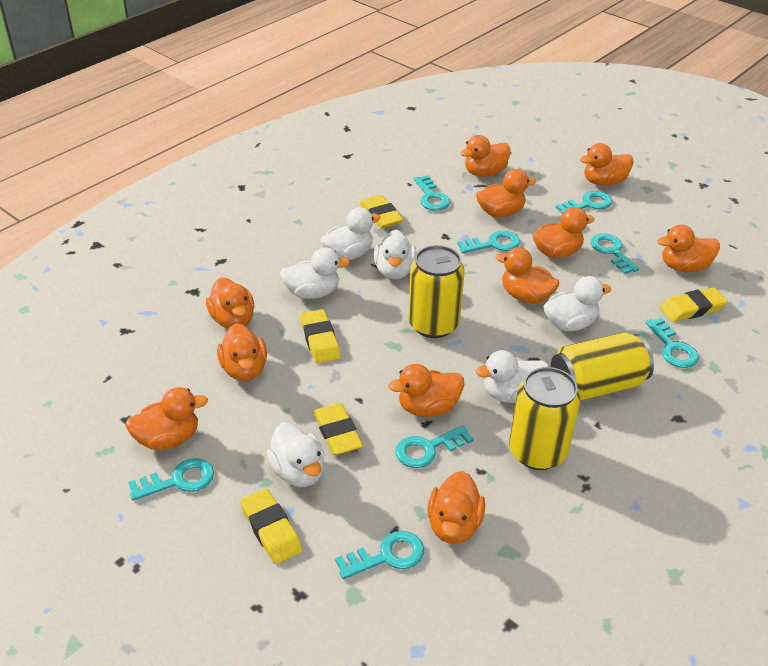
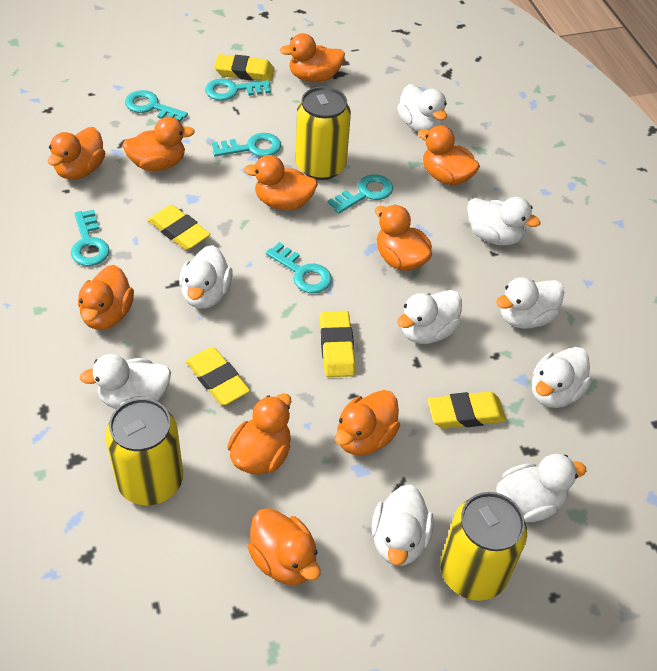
orange duck: 11 -> 10
turquoise key: 8 -> 6
white duck: 6 -> 9

